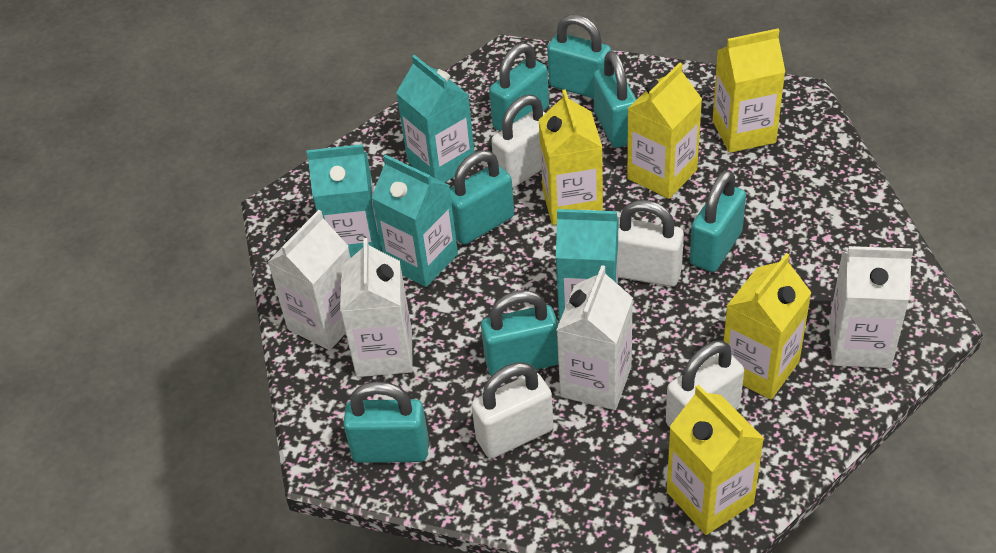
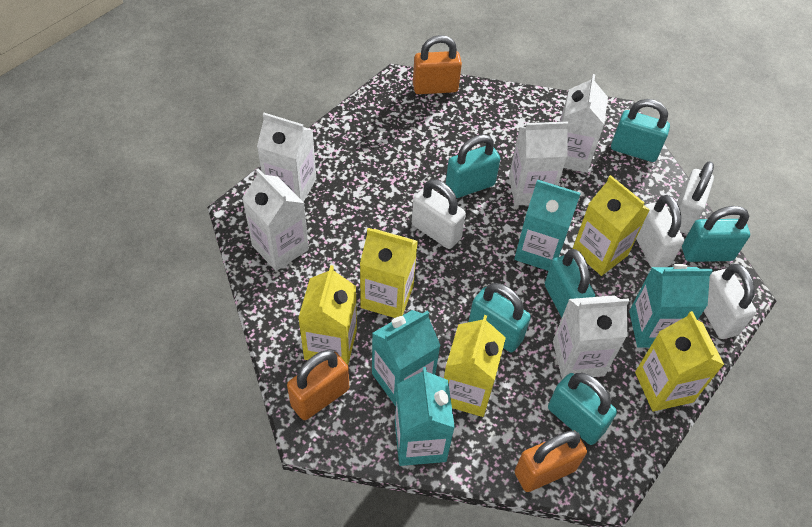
orange padlock: 0 -> 3
turquoise padlock: 7 -> 6
white carton: 4 -> 5

